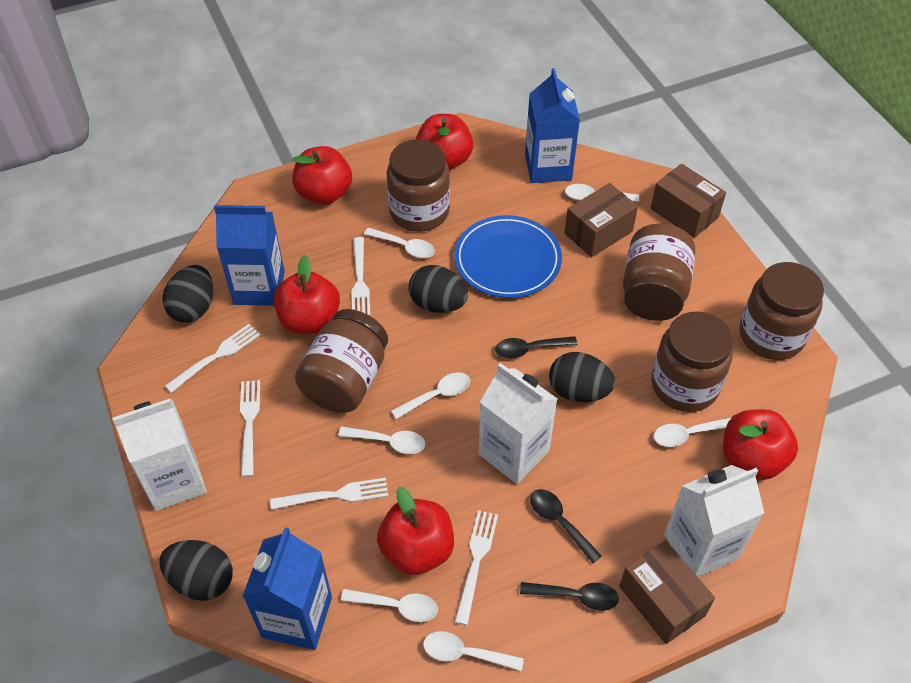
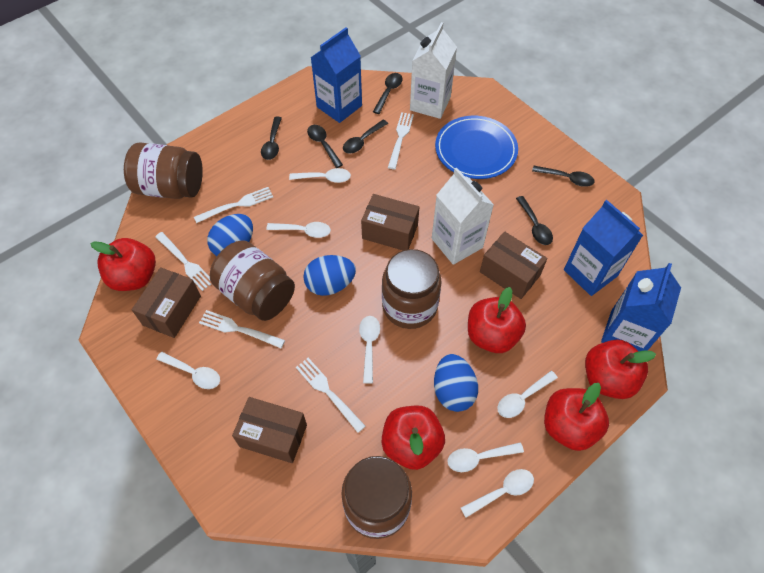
black egg: 4 -> 0
black spoon: 3 -> 6
blue egg: 0 -> 3
brown box: 3 -> 4
brown jar: 5 -> 4
white carton: 3 -> 2

